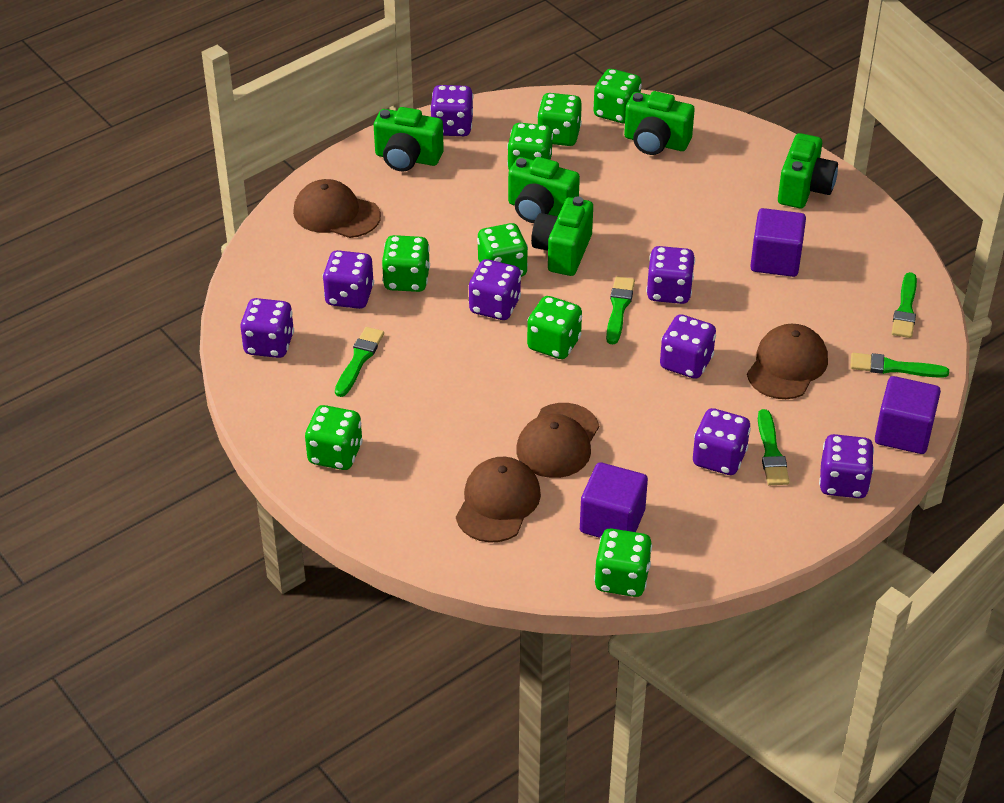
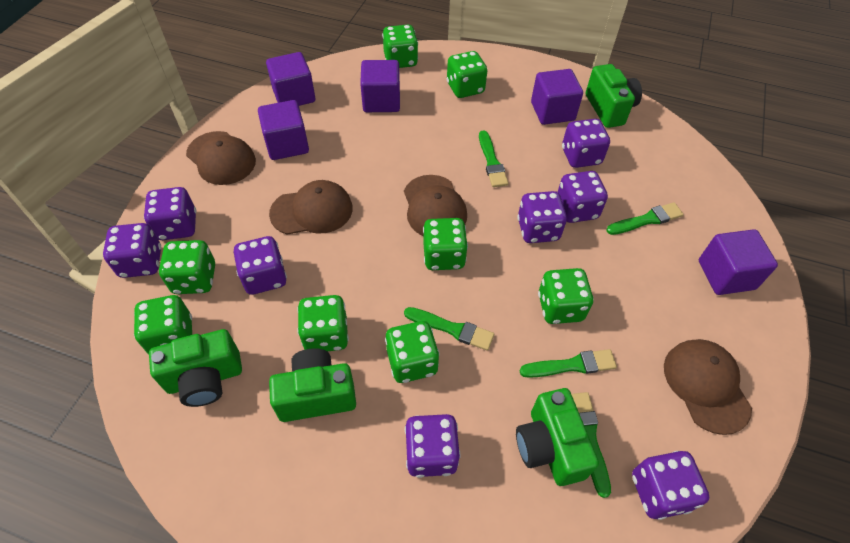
green camera: 5 -> 4
purple cube: 3 -> 5

